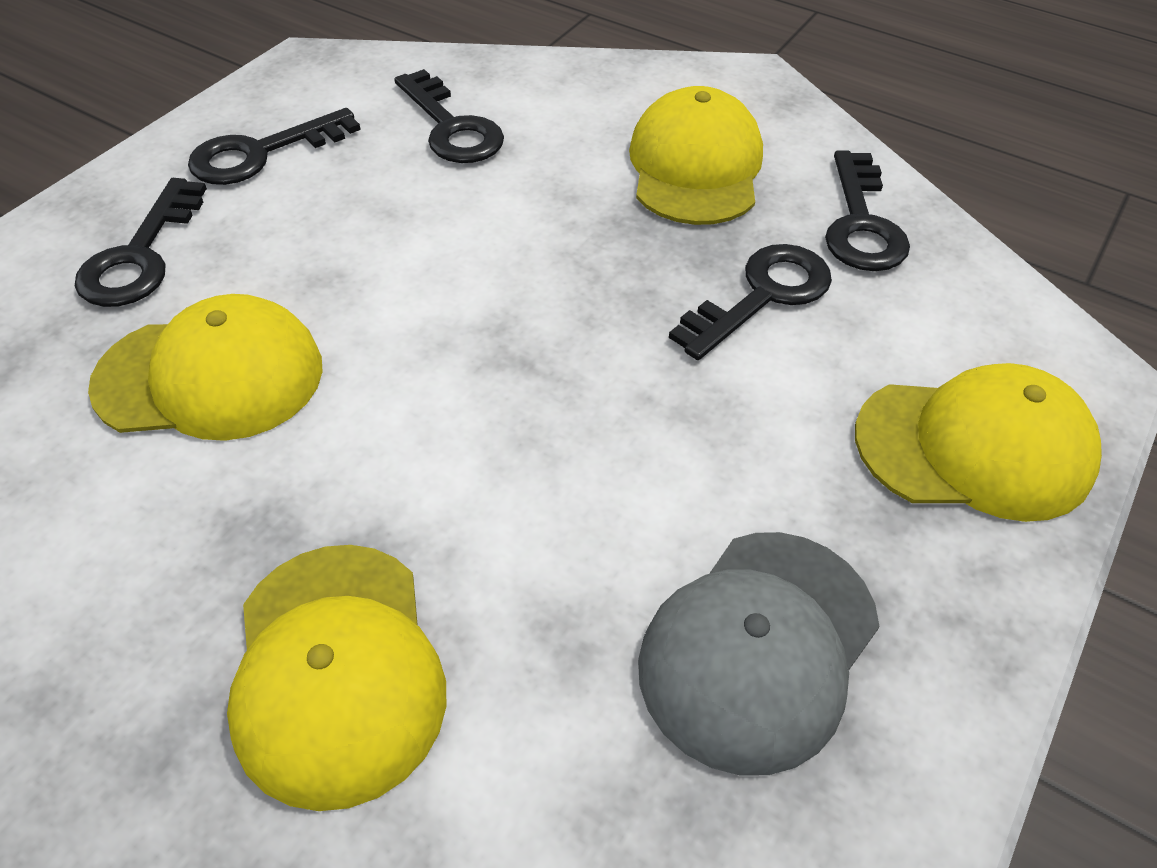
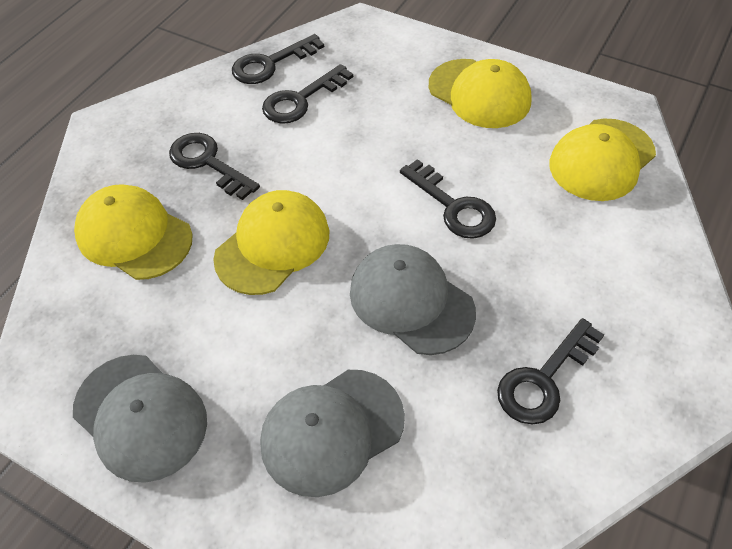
grey cap: 1 -> 3

